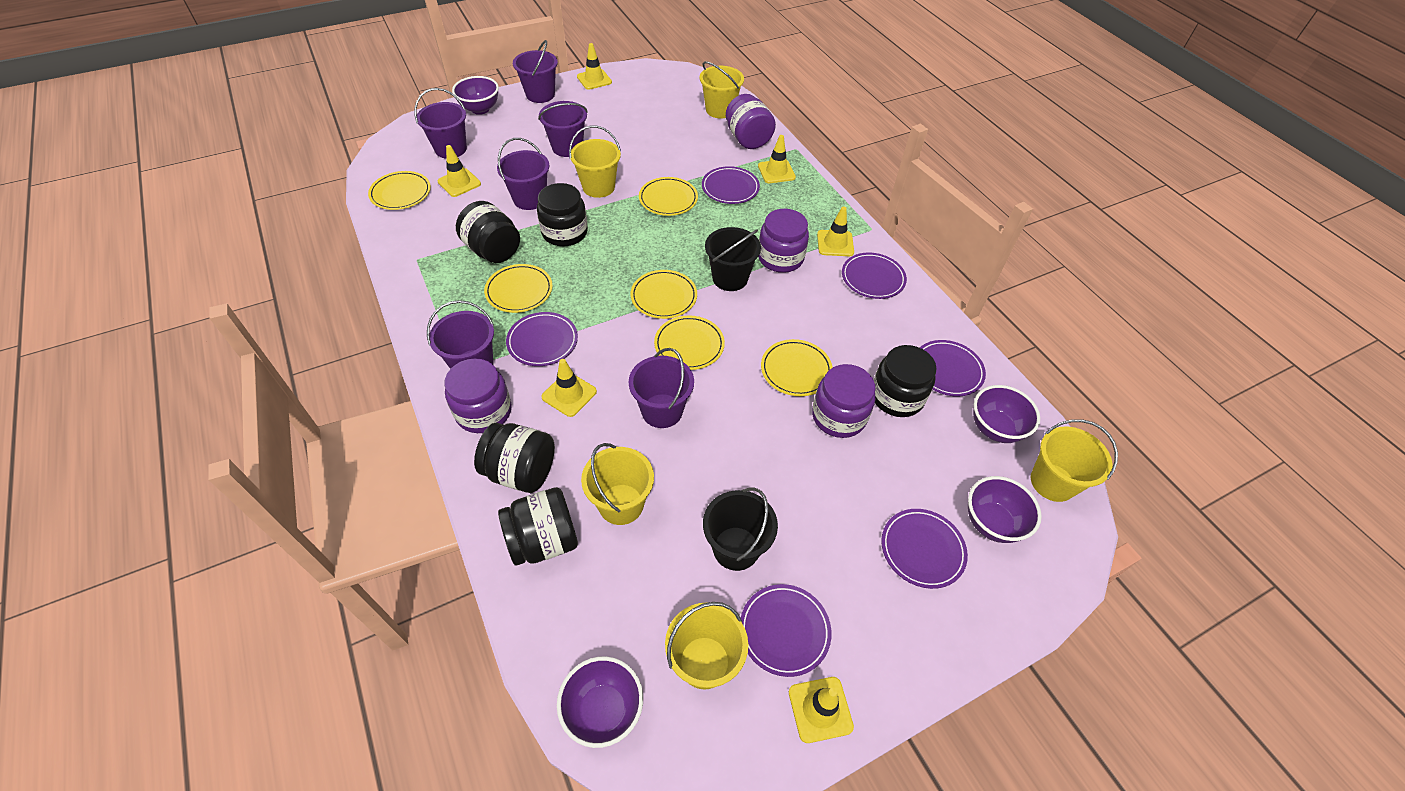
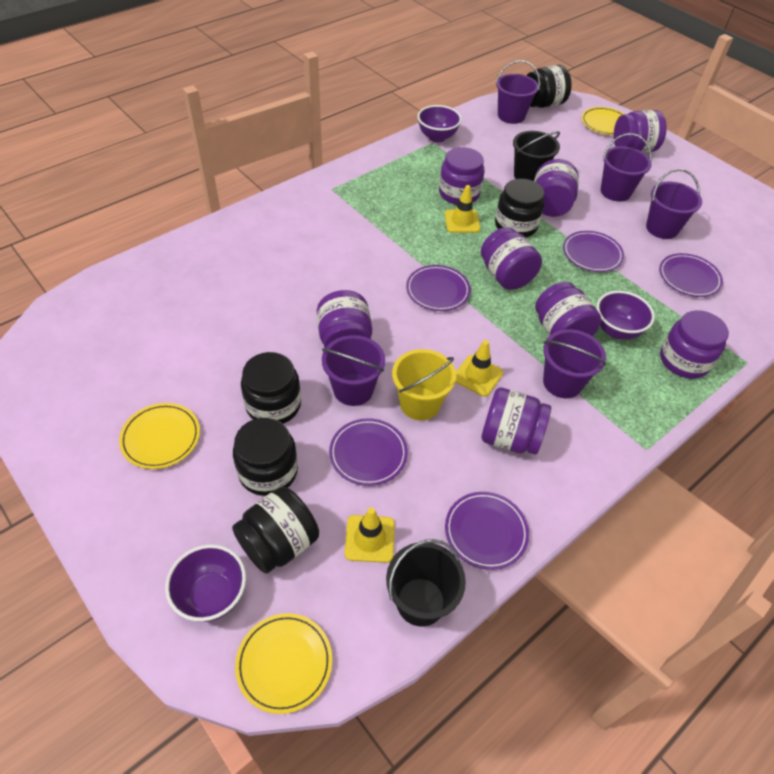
purple bowl: 4 -> 3
purple bucket: 6 -> 5
purple jar: 4 -> 8
purple plate: 6 -> 5
yellow bucket: 5 -> 1
yellow plate: 6 -> 3
yellow traffic cone: 6 -> 3

